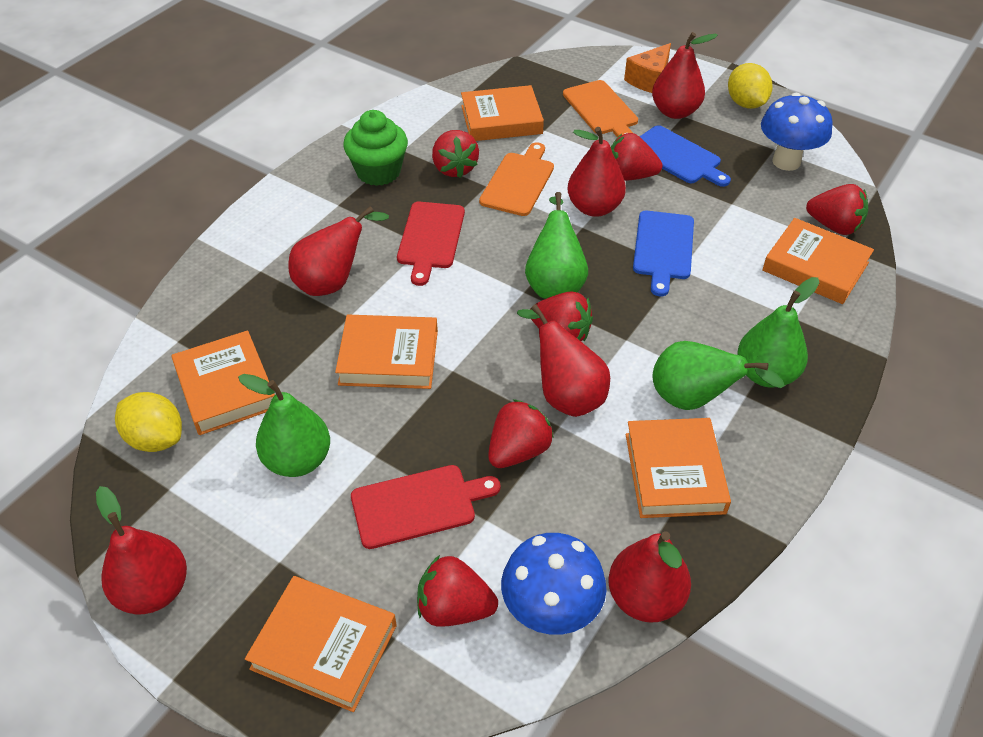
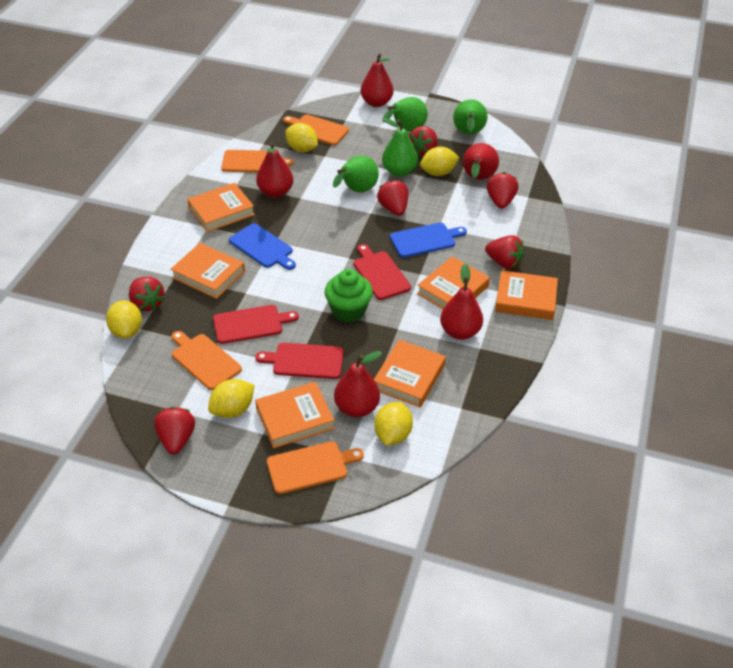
blue mushroom: 2 -> 0
orange cheese: 1 -> 0
orange cutting board: 2 -> 4
red cutting board: 2 -> 3
red pear: 6 -> 5
yellow lemon: 2 -> 5

